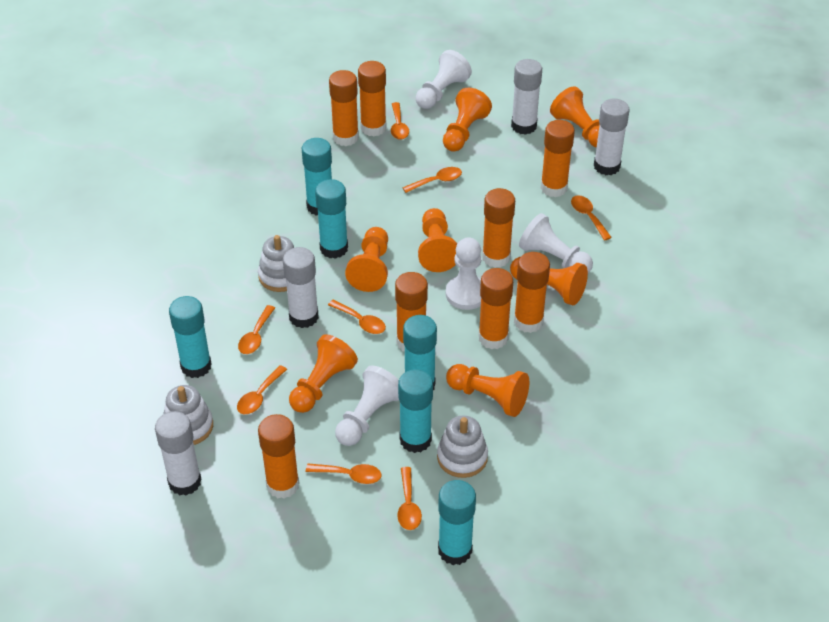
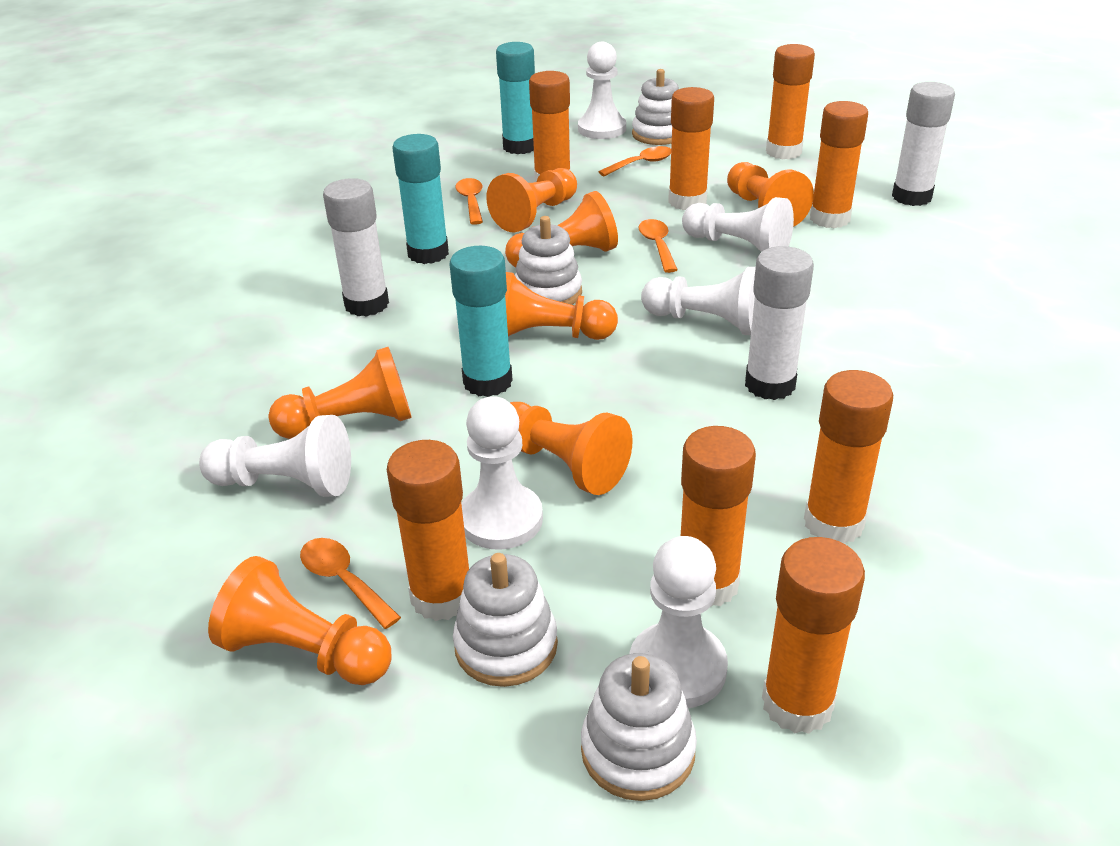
orange spoon: 8 -> 4
turquoise glue stick: 6 -> 3
white glue stick: 4 -> 3
white pawn: 4 -> 6
white stacking toy: 3 -> 4

